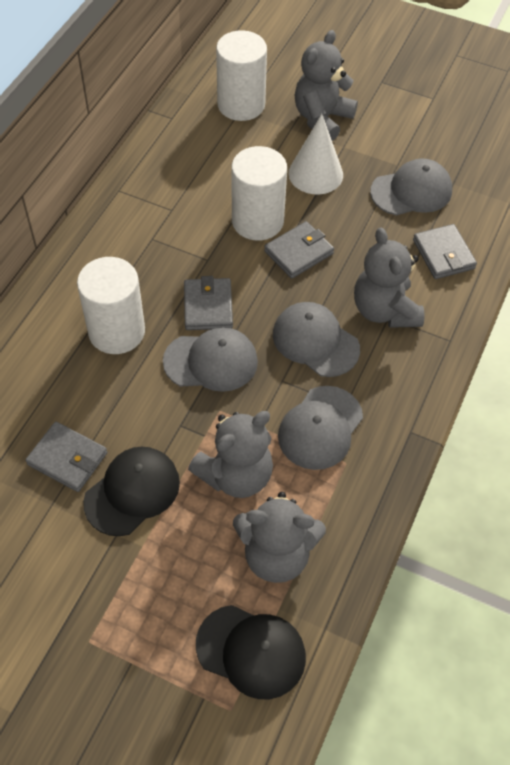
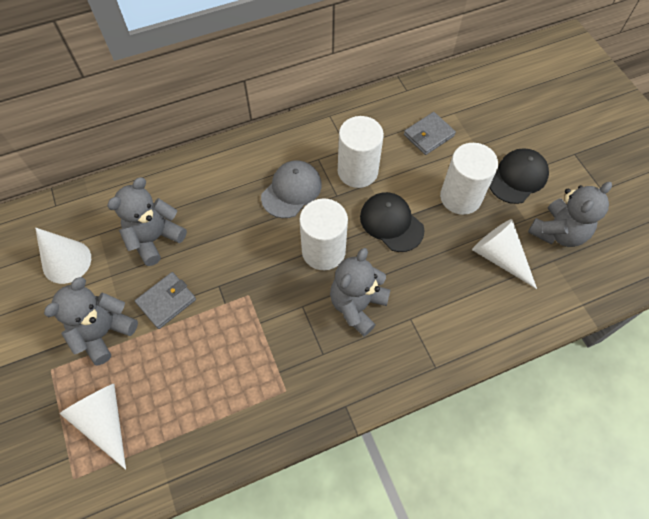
grey cap: 4 -> 1
grey wallet: 4 -> 2
white cone: 1 -> 3

